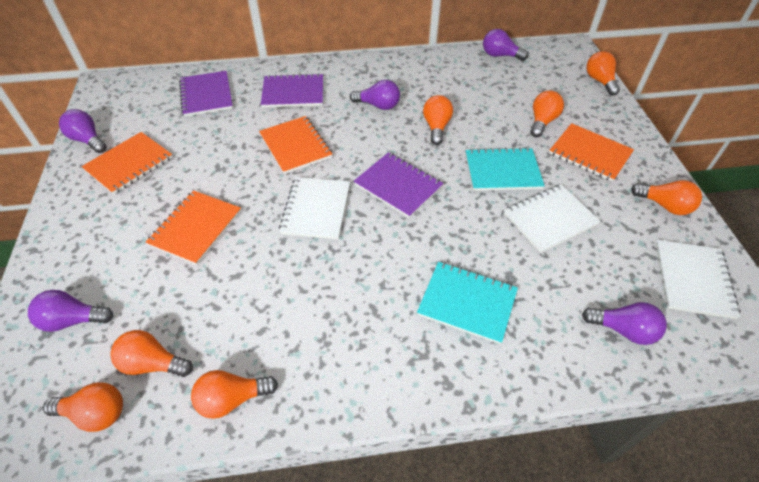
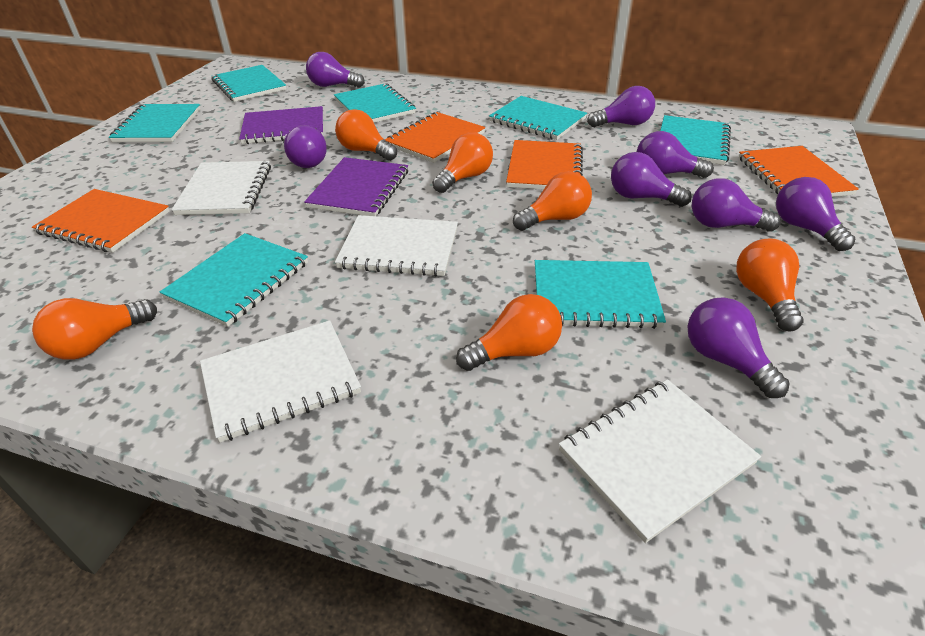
orange light bulb: 7 -> 6
purple light bulb: 5 -> 8
purple notebook: 3 -> 2
turquoise notebook: 2 -> 7
white notebook: 3 -> 4

